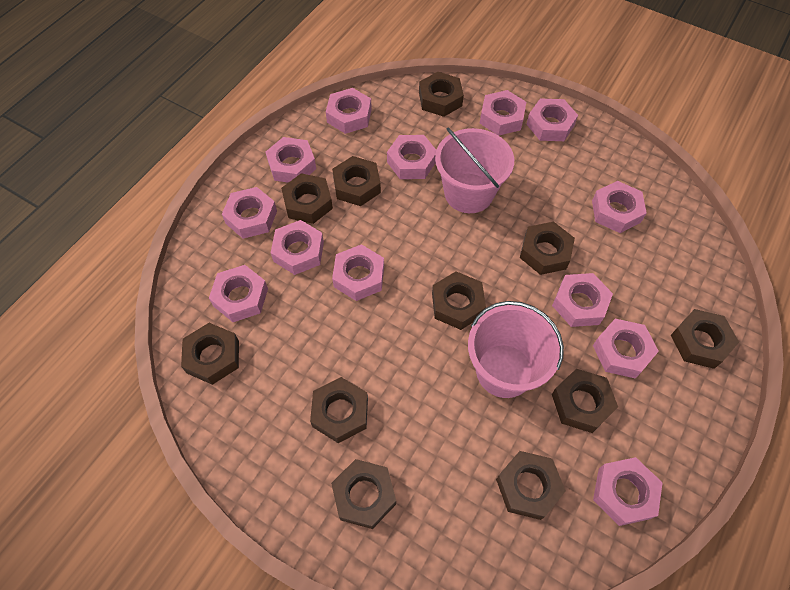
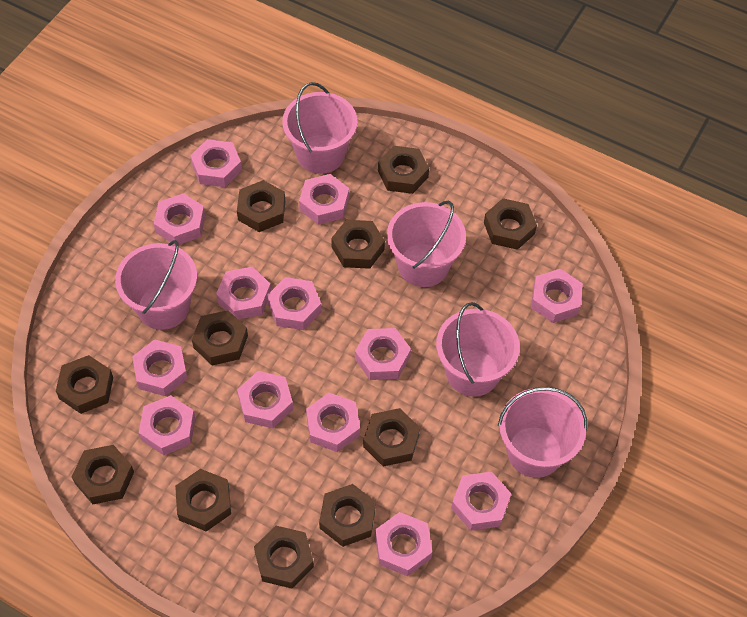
pink bucket: 2 -> 5

